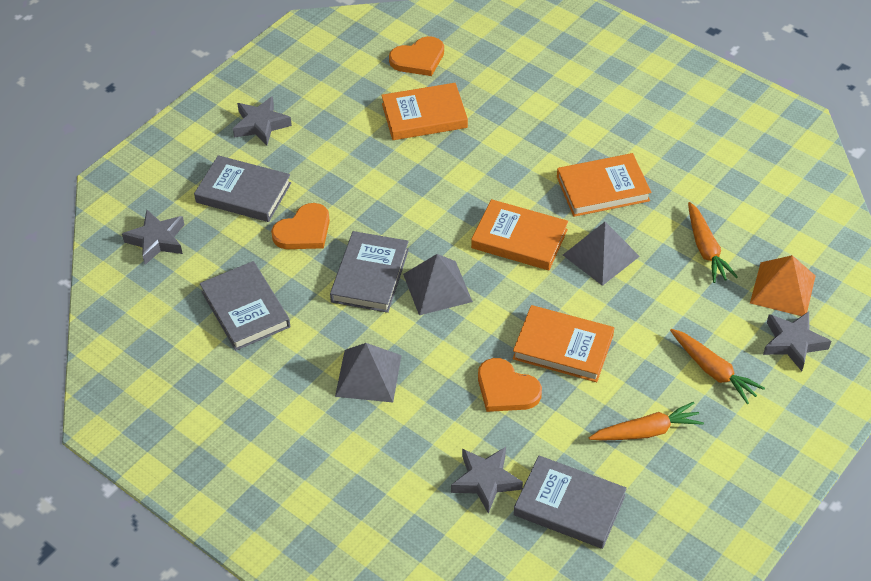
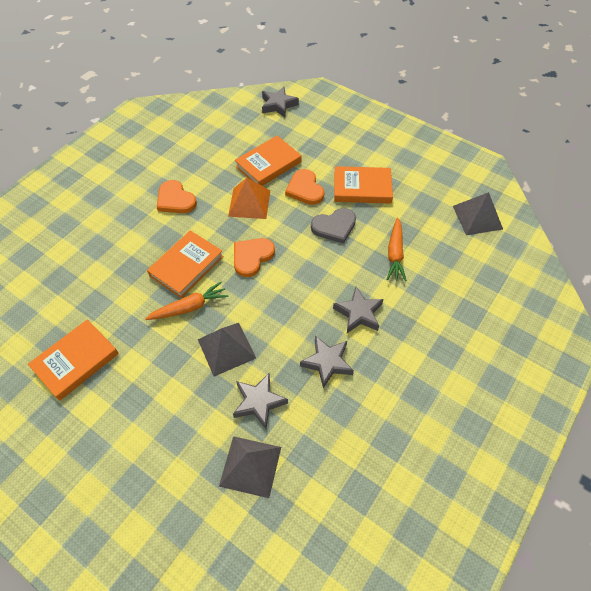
grey book: 4 -> 0
grey heart: 0 -> 1
orange carrot: 3 -> 2

